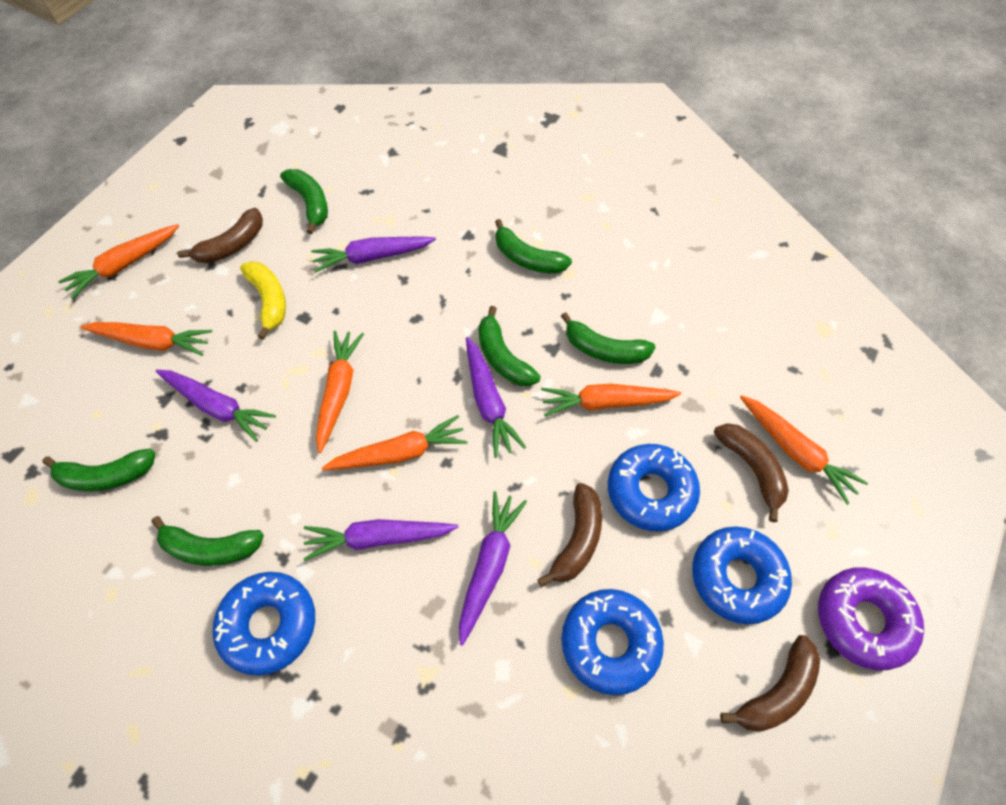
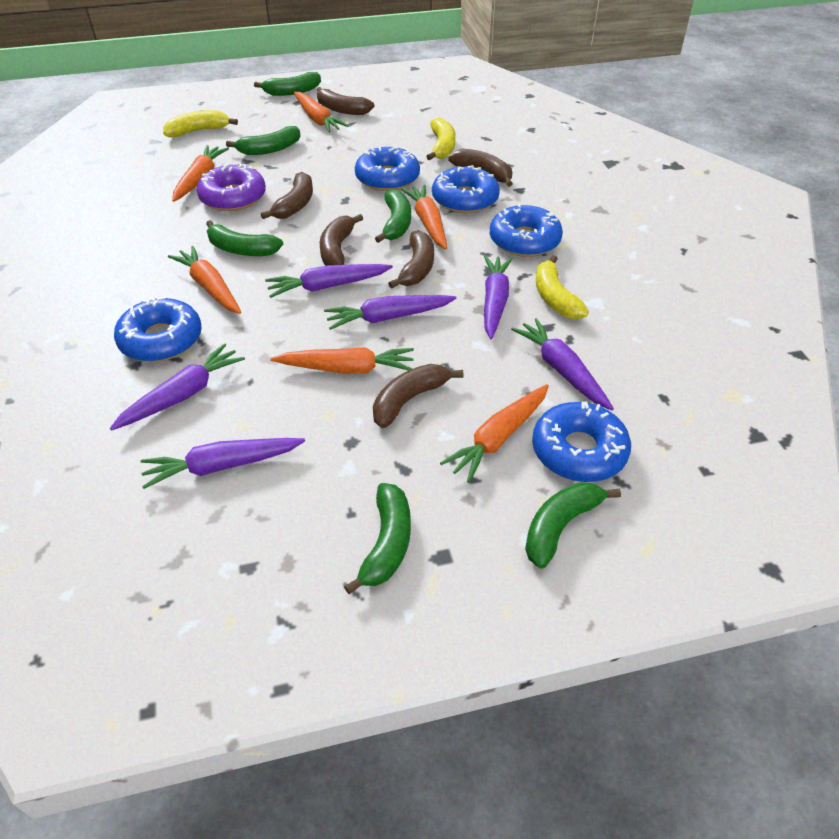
blue donut: 4 -> 5
brown banana: 4 -> 6
purple carrot: 5 -> 6
yellow banana: 1 -> 3

